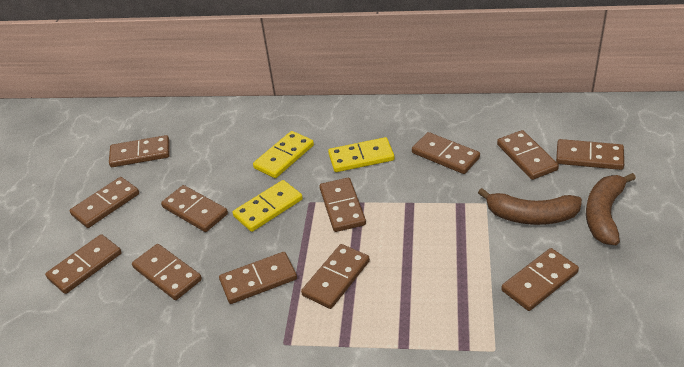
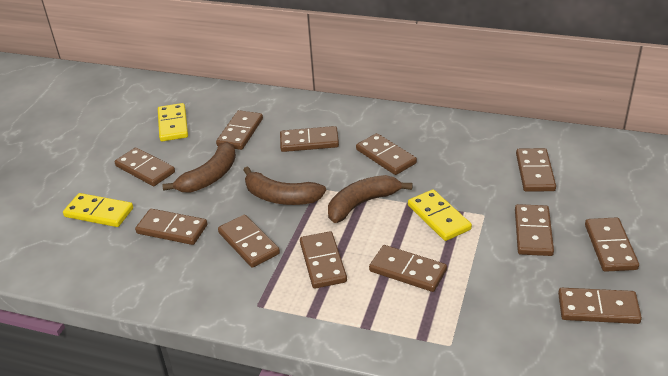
brown banana: 2 -> 3

